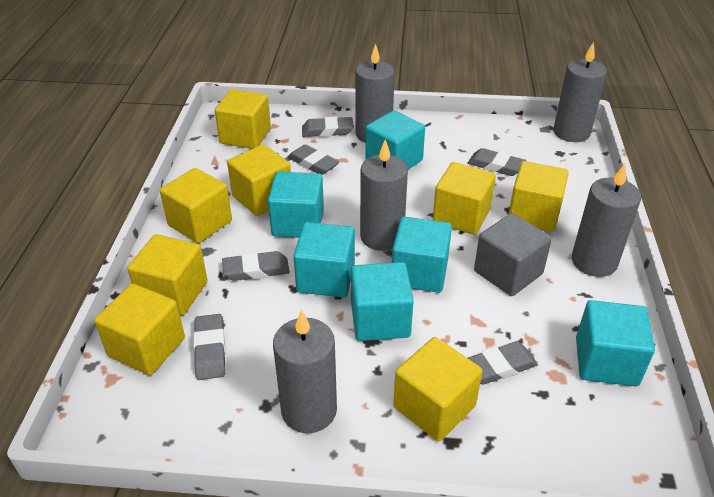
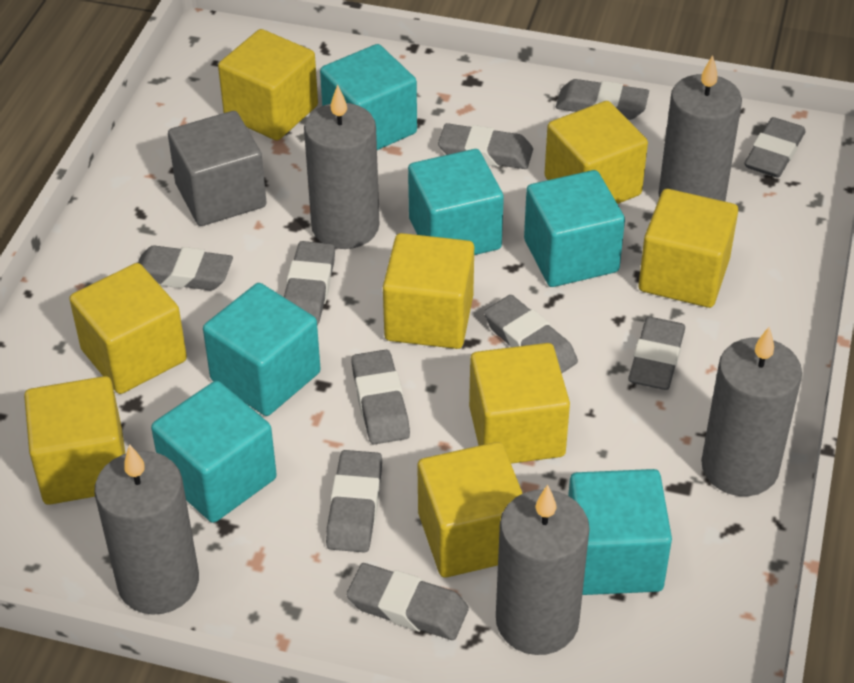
grey eraser: 6 -> 10

